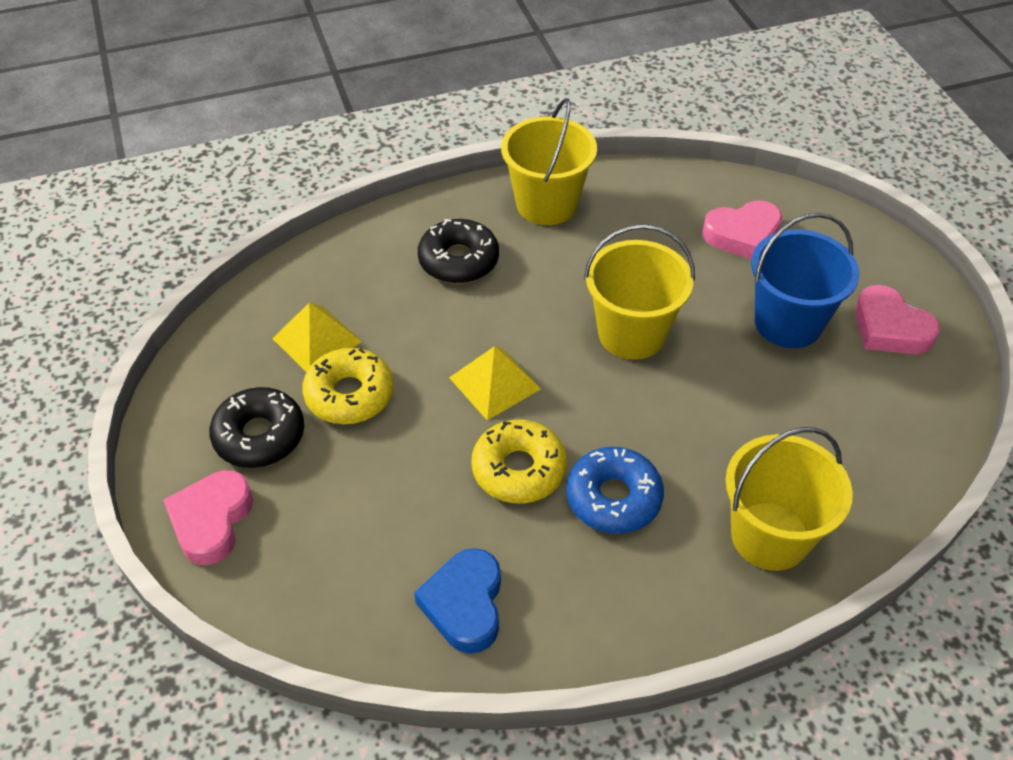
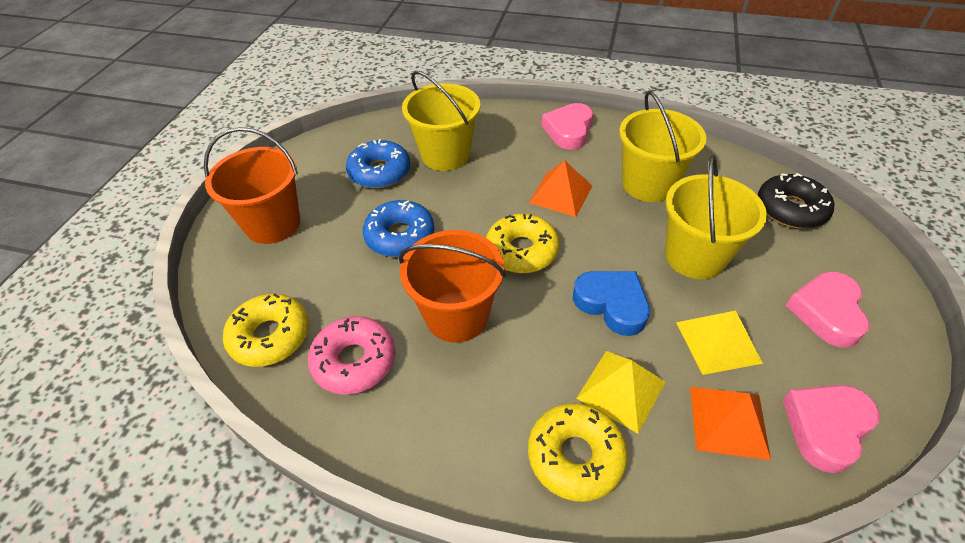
black donut: 2 -> 1
blue bucket: 1 -> 0
blue donut: 1 -> 2
orange bucket: 0 -> 2
orange pyramid: 0 -> 2
pink donut: 0 -> 1
yellow donut: 2 -> 3

